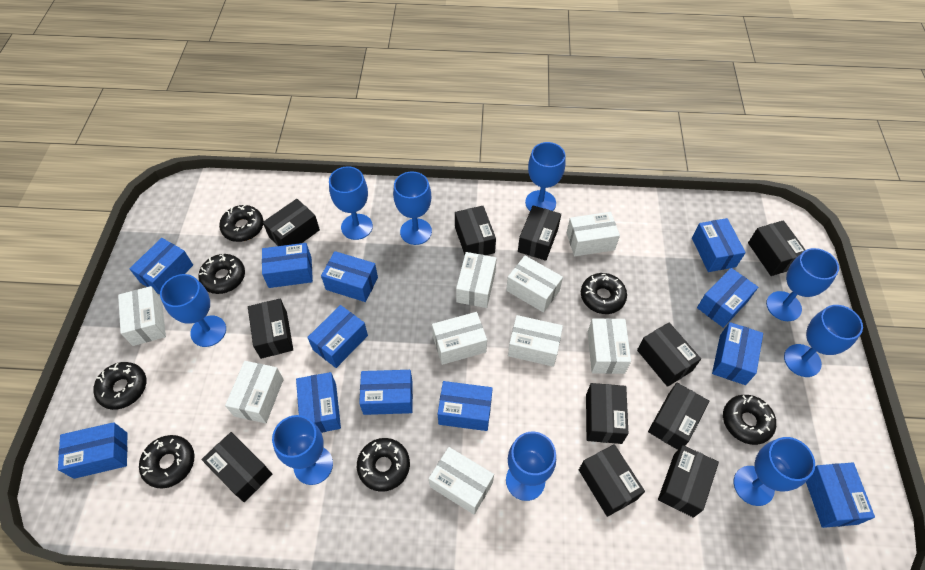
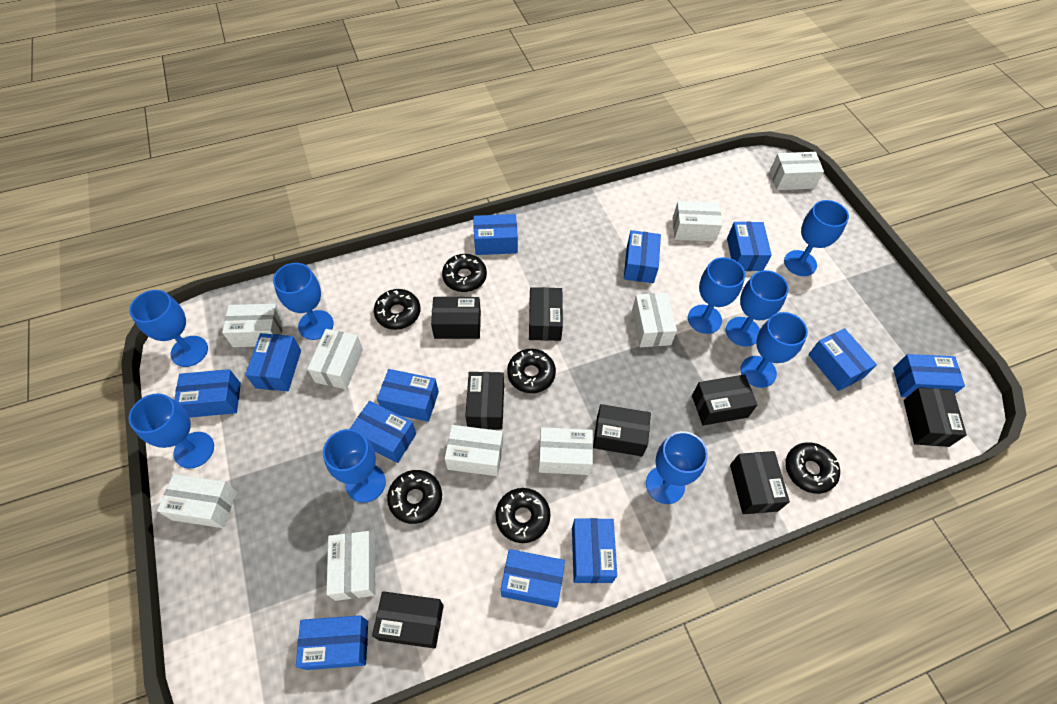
black box: 11 -> 8
black donut: 7 -> 6

